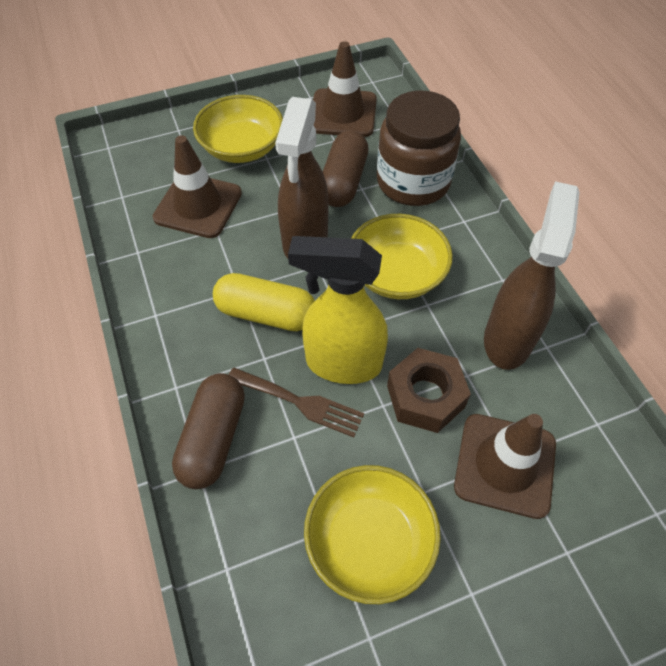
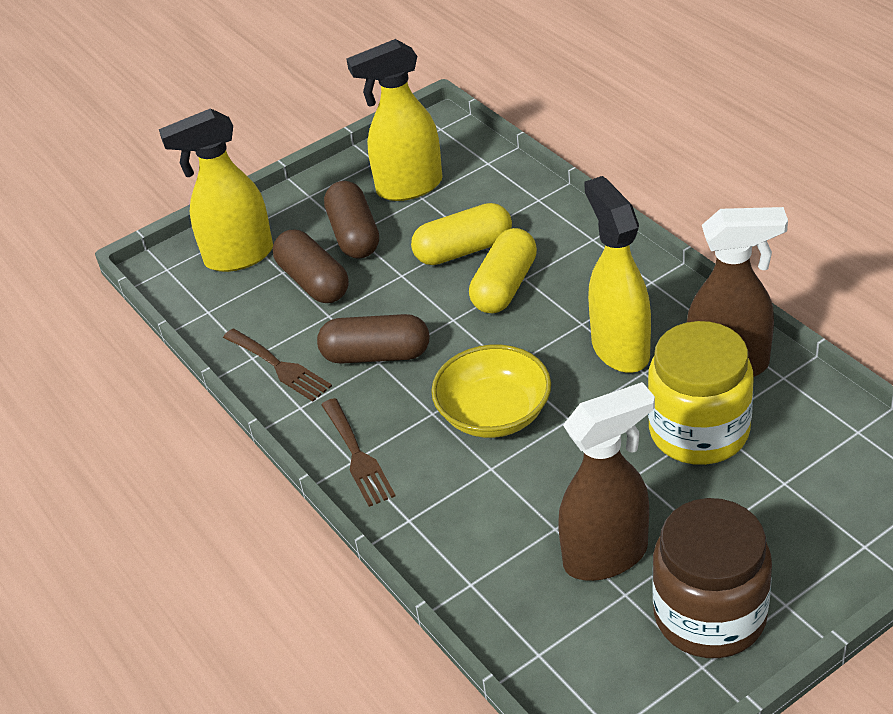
brown capsule: 2 -> 3
brown fork: 1 -> 2
brown nut: 1 -> 0
brown traffic cone: 3 -> 0
yellow bowl: 3 -> 1
yellow capsule: 1 -> 2
yellow jar: 0 -> 1
yellow spray bottle: 1 -> 3

